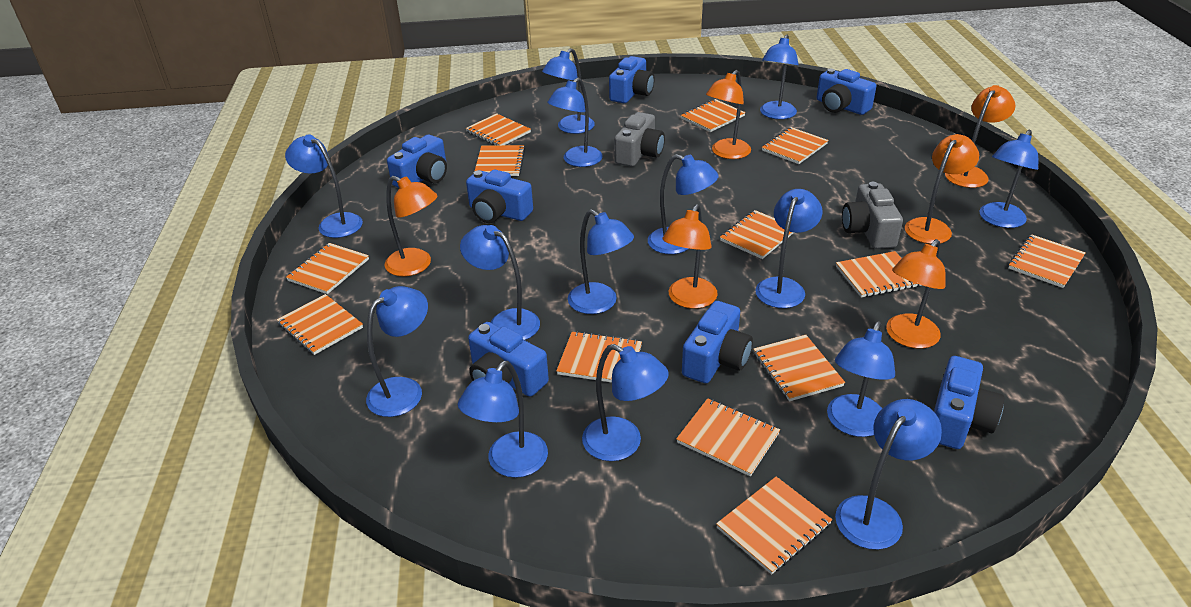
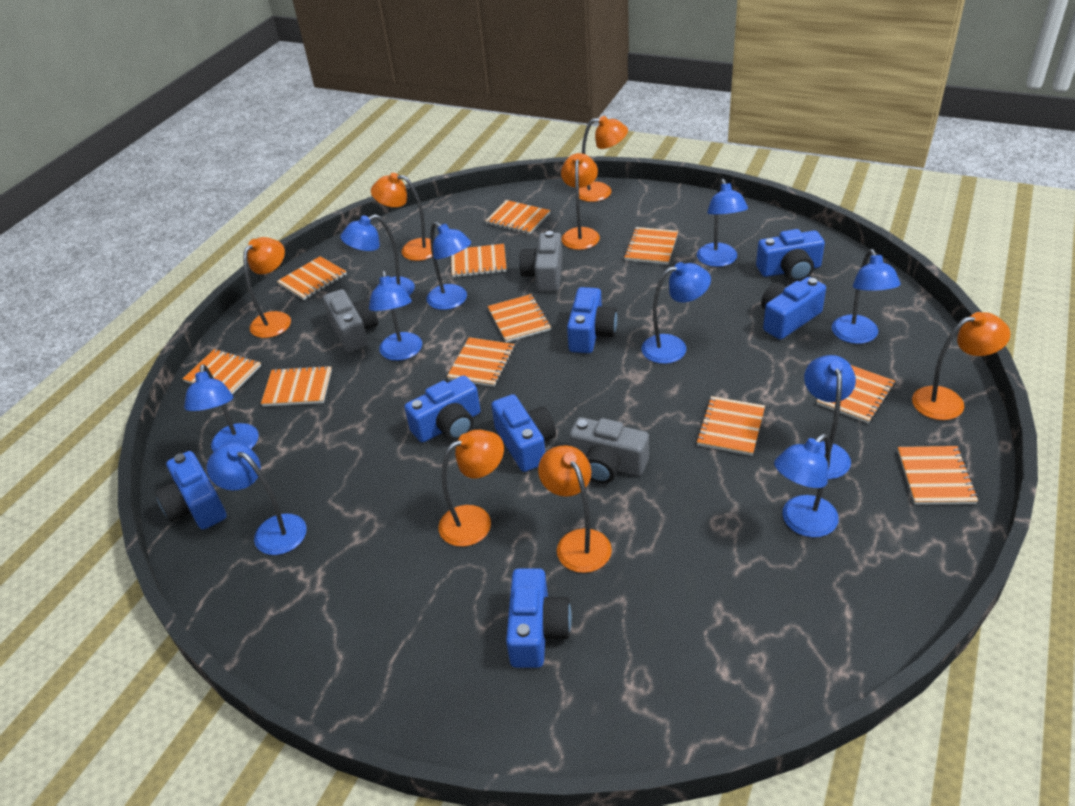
blue lamp: 14 -> 10
grey camera: 2 -> 3
orange lamp: 6 -> 7
orange notebook: 13 -> 11

